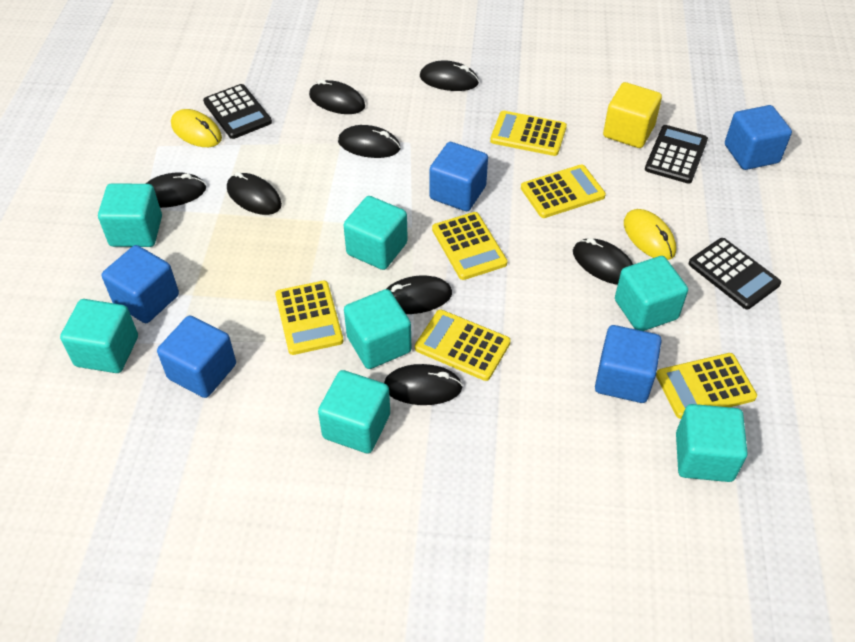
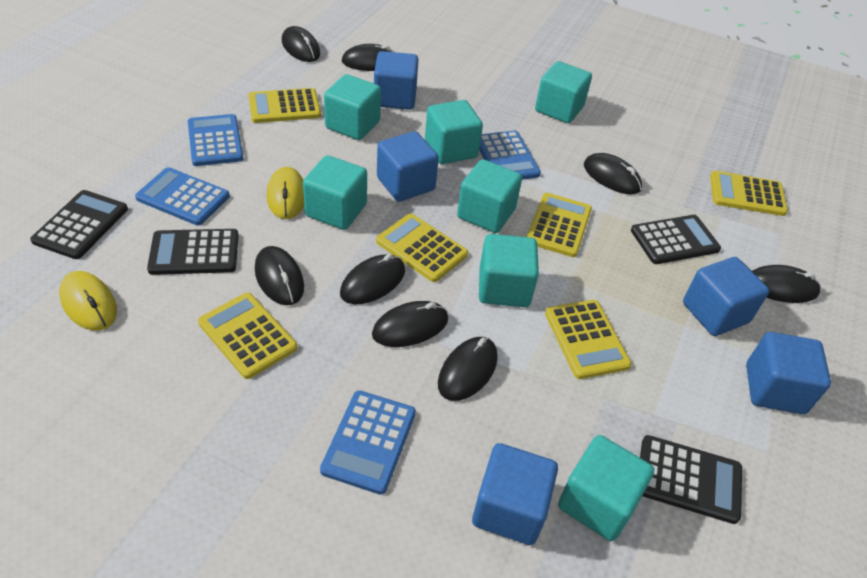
black calculator: 3 -> 4
blue calculator: 0 -> 4
yellow cube: 1 -> 0

